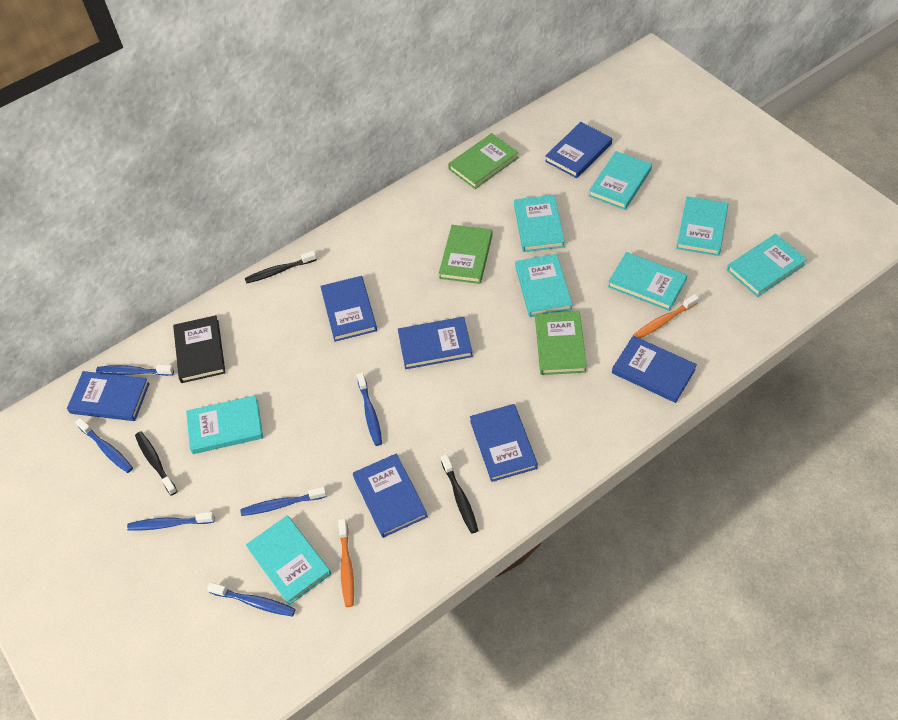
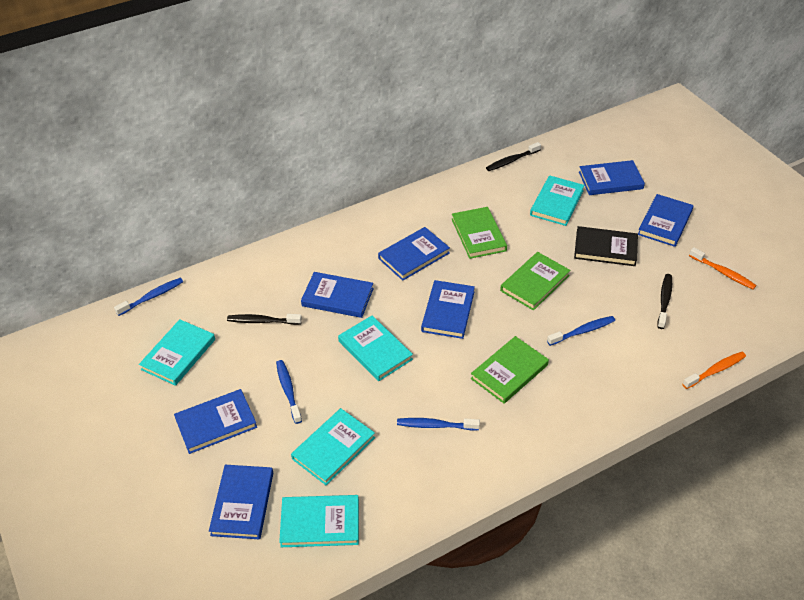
blue toothbrush: 6 -> 4
turquoise book: 8 -> 5

